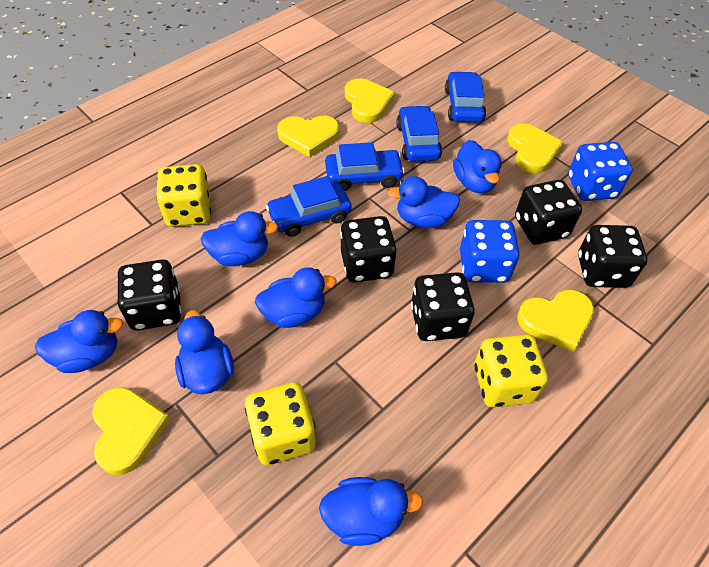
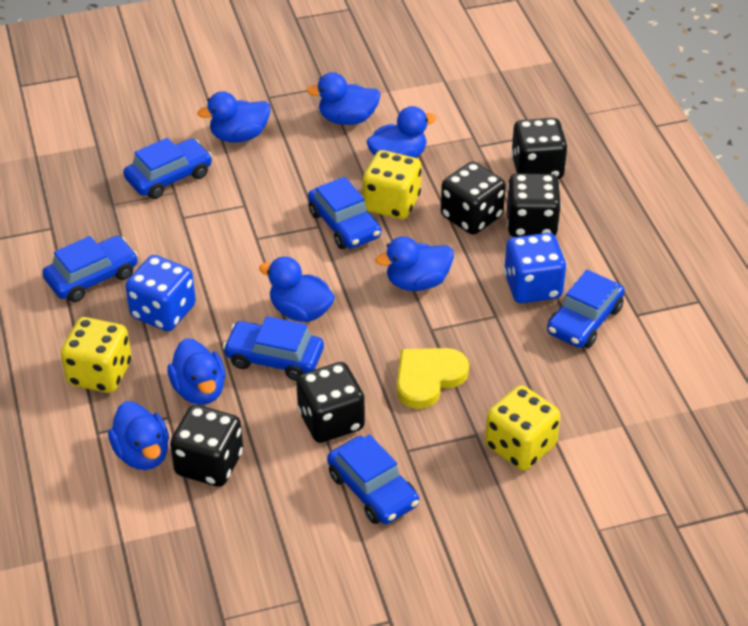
blue car: 4 -> 6
yellow heart: 5 -> 1

